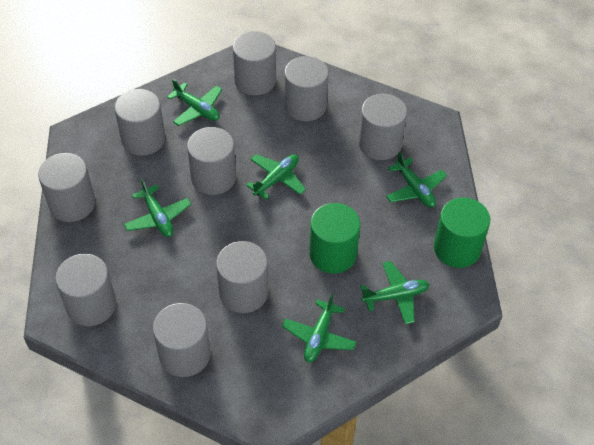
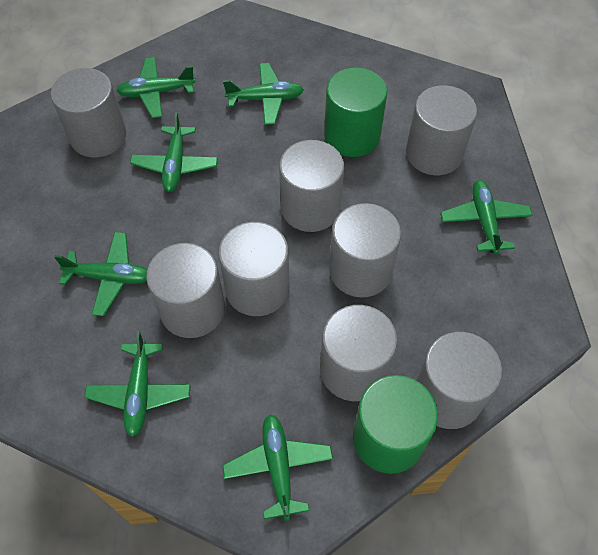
green plane: 6 -> 7
grey cylinder: 9 -> 8

